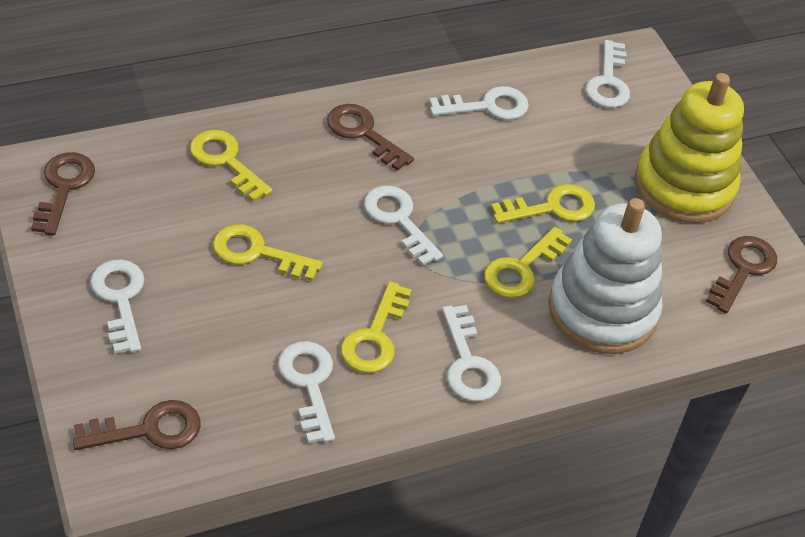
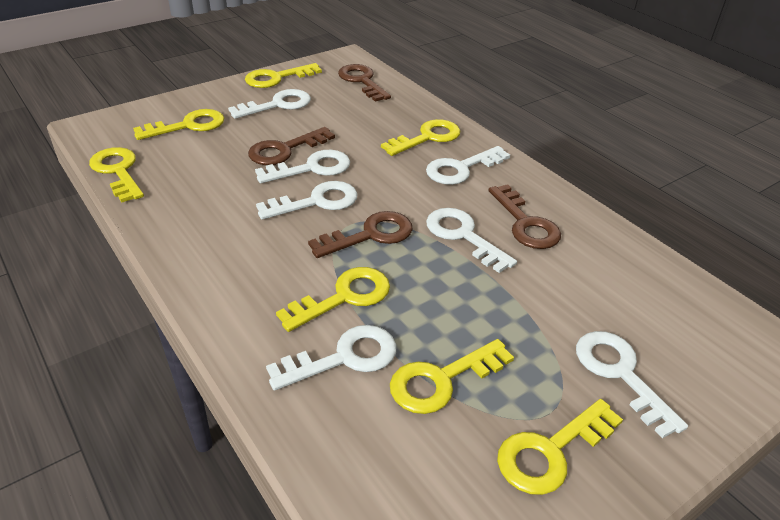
white key: 6 -> 7
white stacking toy: 1 -> 0
yellow key: 5 -> 7
yellow stacking toy: 1 -> 0

